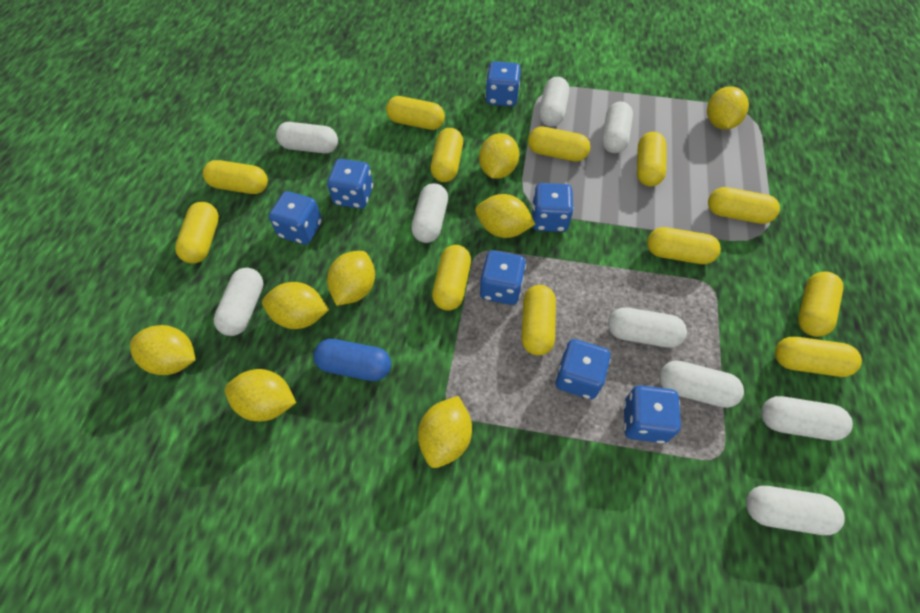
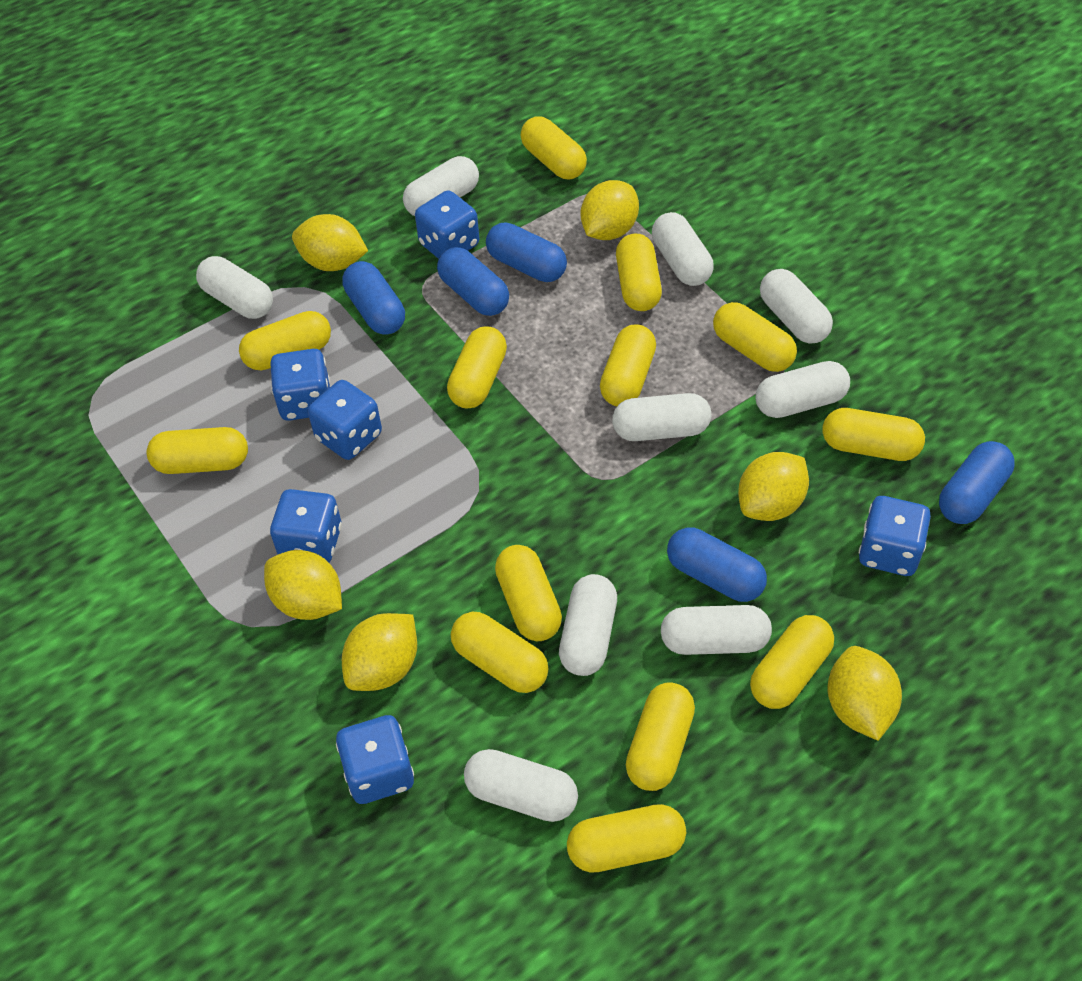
blue capsule: 1 -> 5
blue dice: 7 -> 6
yellow capsule: 12 -> 13
yellow lemon: 8 -> 6

